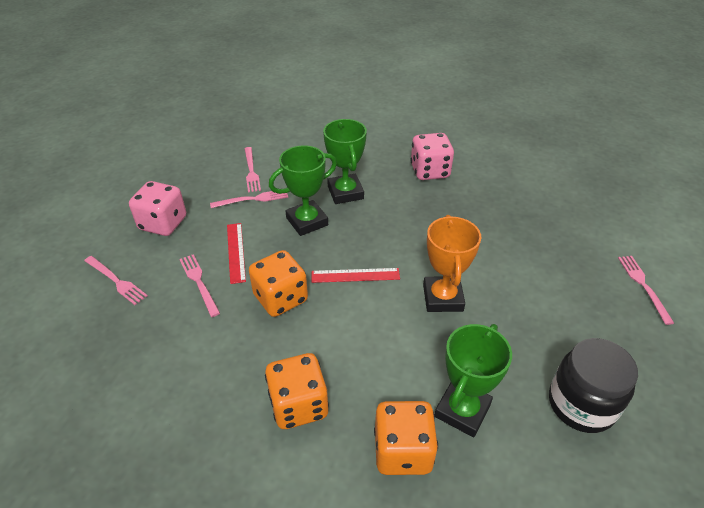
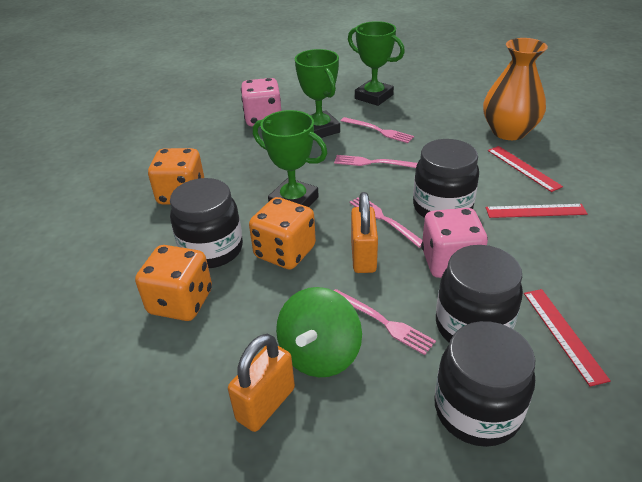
black jar: 1 -> 4
green spinning top: 0 -> 1
orange padlock: 0 -> 2
orange trophy: 1 -> 0
orange vase: 0 -> 1
pink fork: 5 -> 4
red ruler: 2 -> 3

